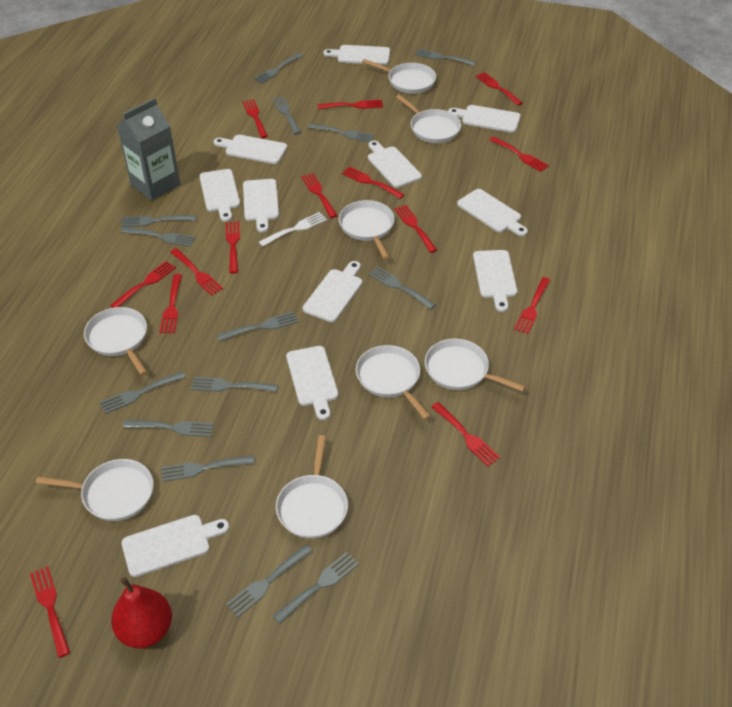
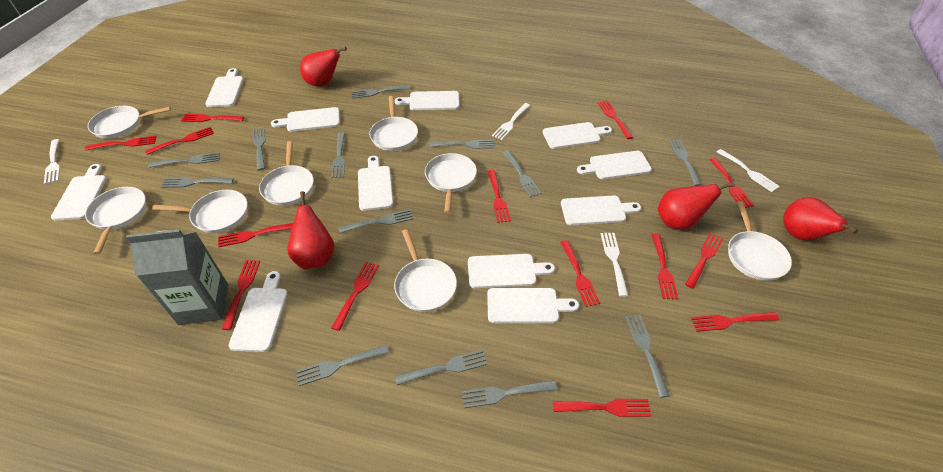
grey fork: 14 -> 13
red pear: 1 -> 4
white fork: 1 -> 4

